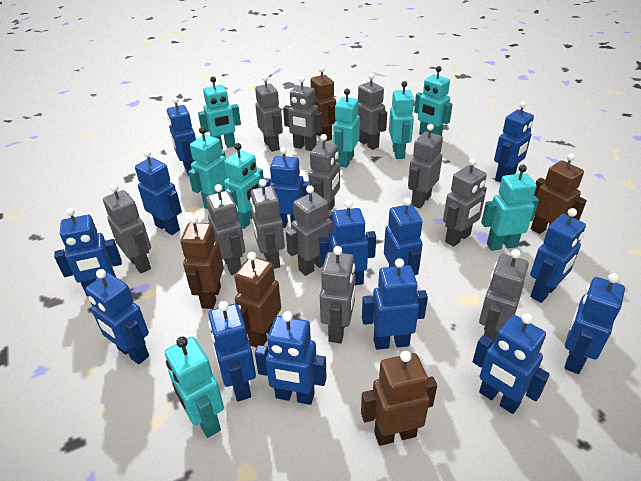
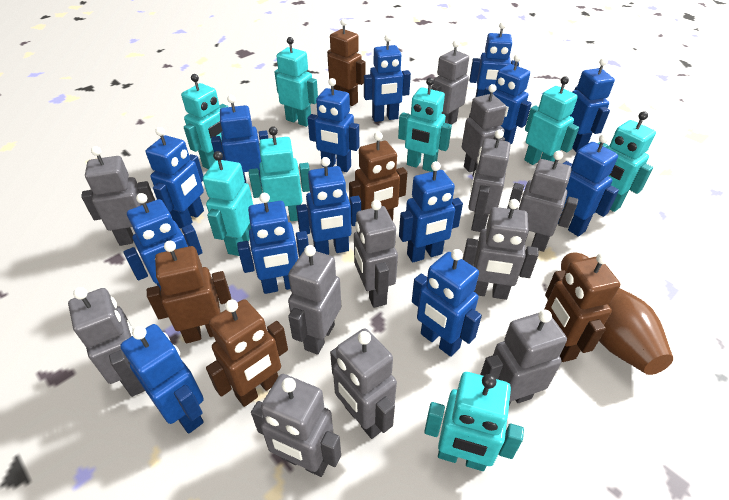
brown bowling pin: 0 -> 1

